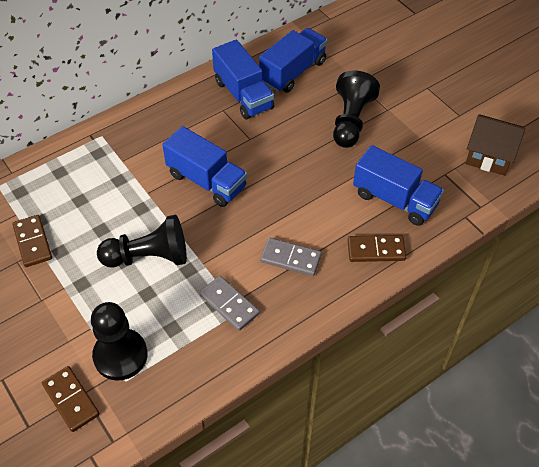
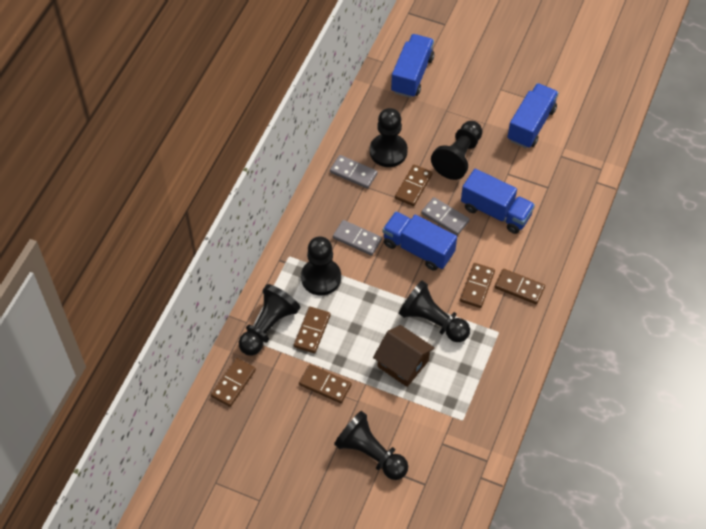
black pawn: 3 -> 6
brown domino: 3 -> 6
grey domino: 2 -> 3

